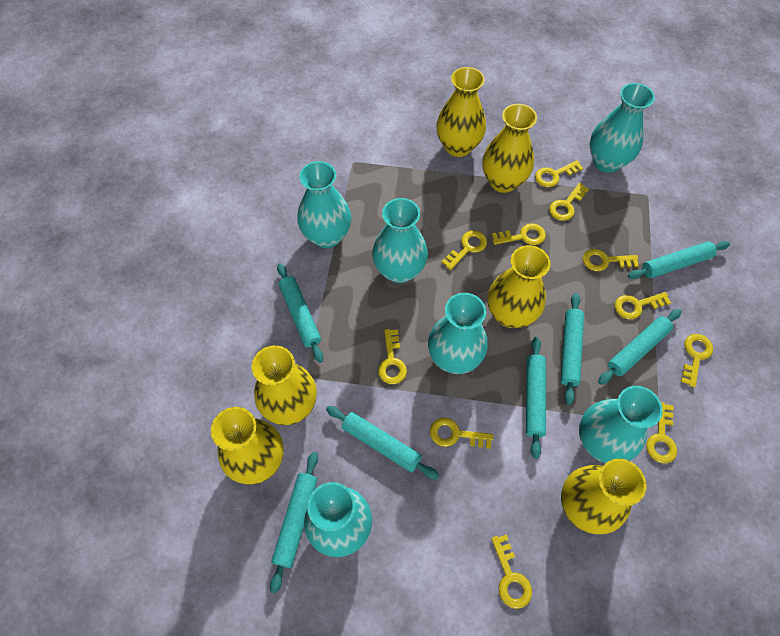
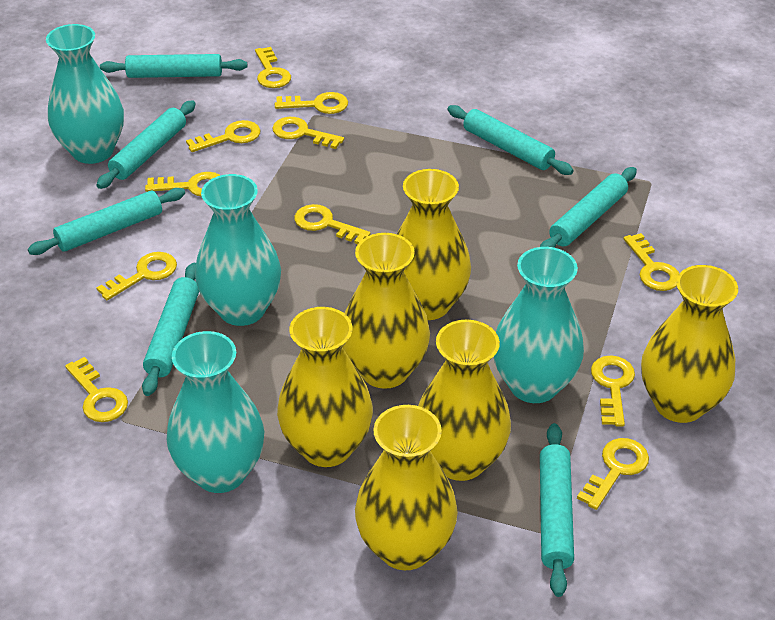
turquoise vase: 6 -> 4

